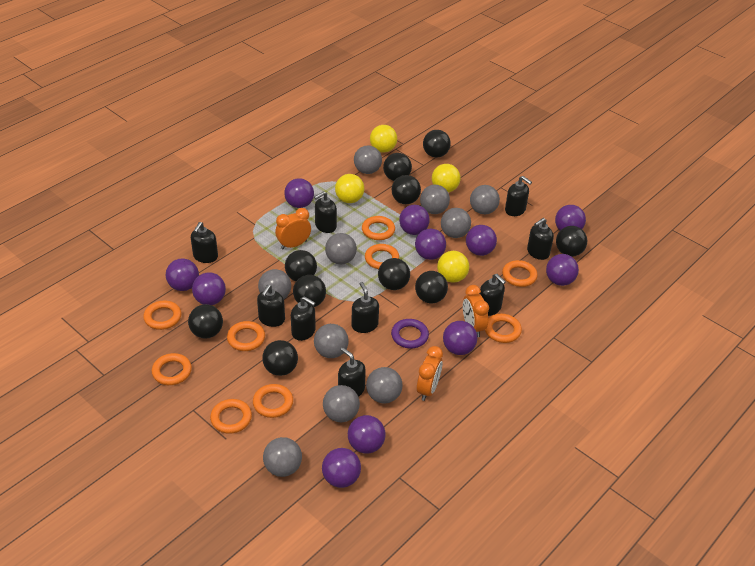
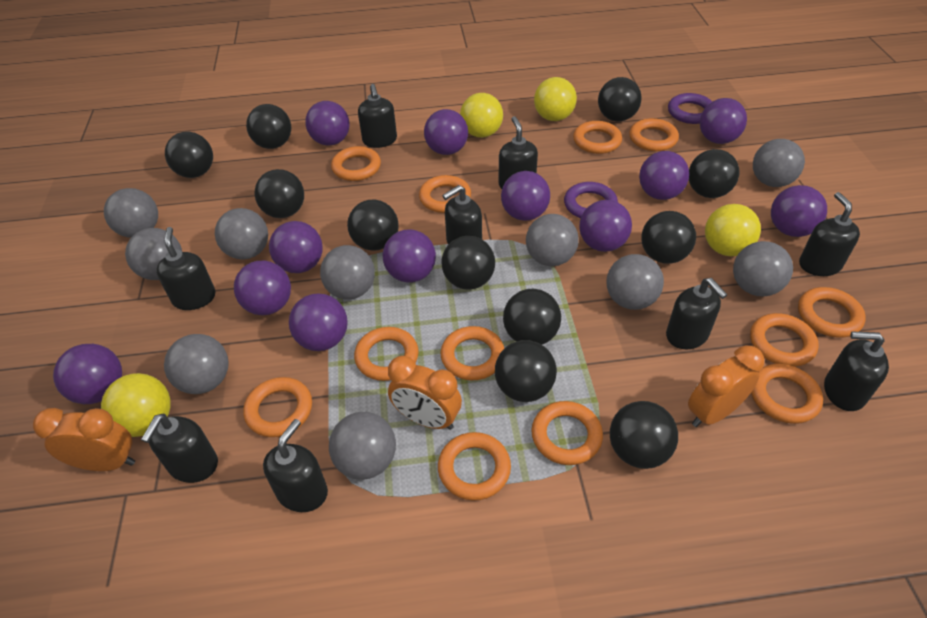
black ball: 10 -> 11
orange ring: 9 -> 12
purple ball: 11 -> 12
purple ring: 1 -> 2

